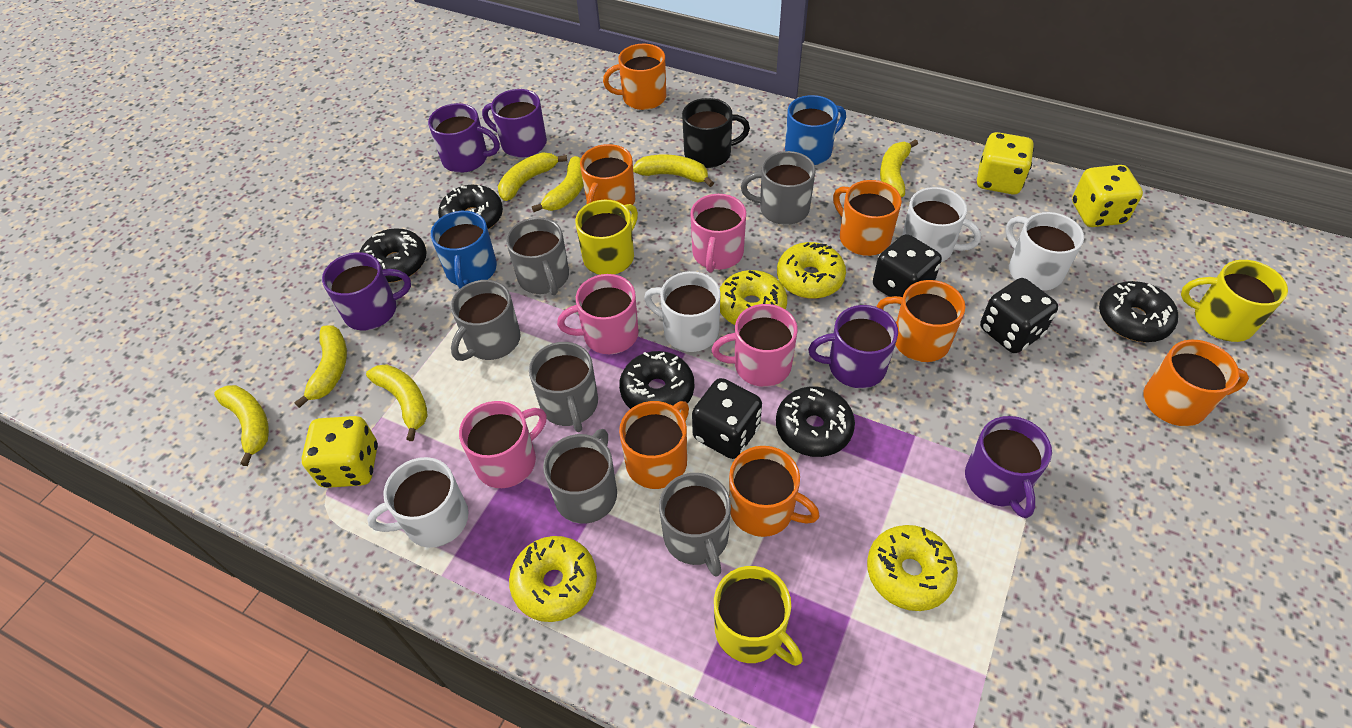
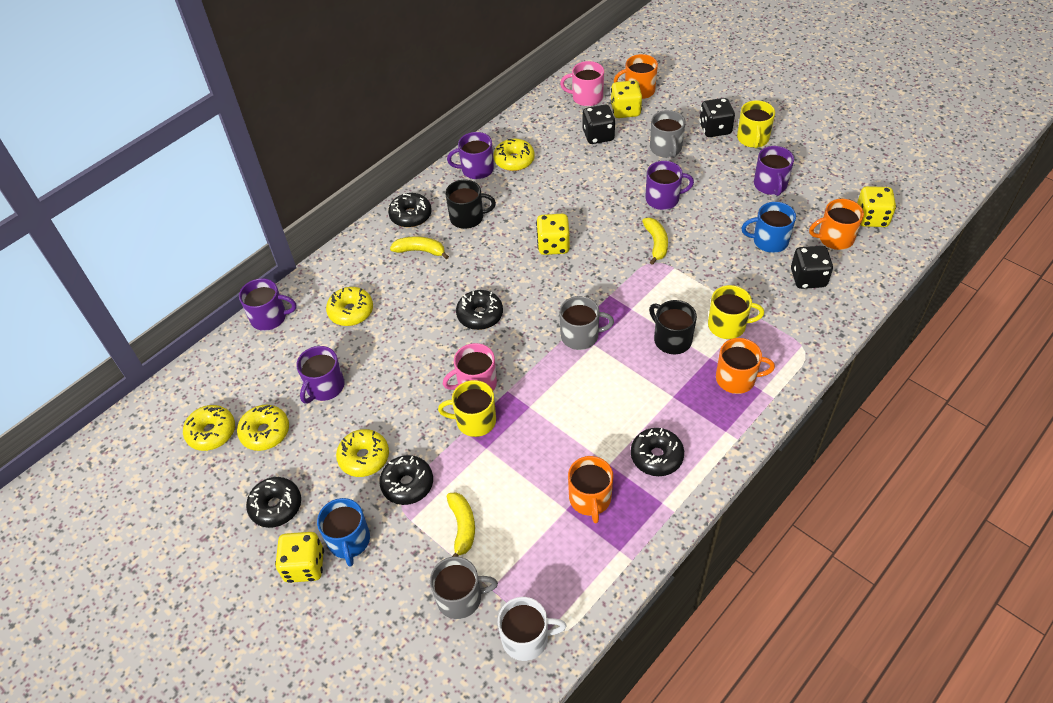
black mug: 1 -> 2
grey mug: 6 -> 3
orange mug: 7 -> 4
pink mug: 4 -> 2
white mug: 4 -> 1
yellow banana: 7 -> 3
yellow dice: 3 -> 4
yellow donut: 4 -> 5

